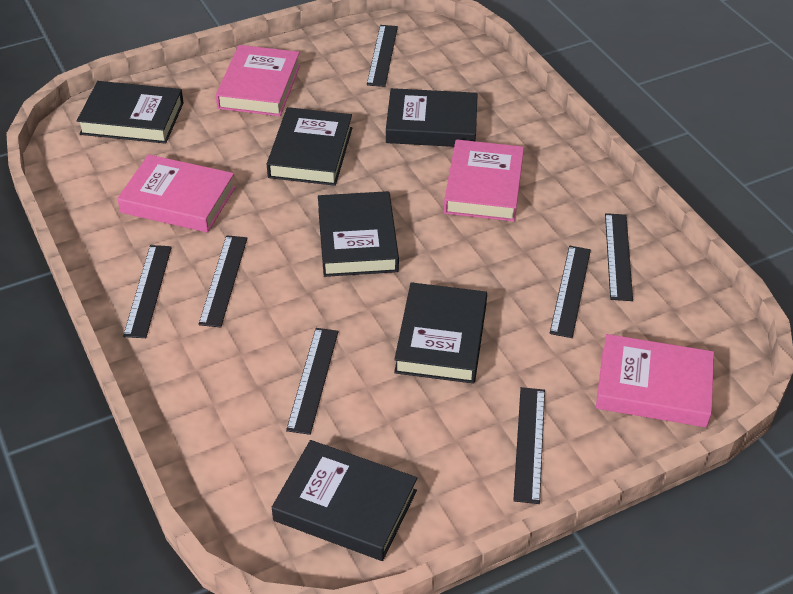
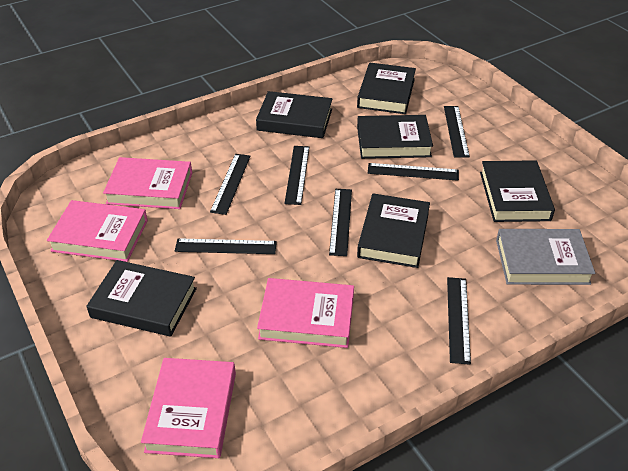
grey book: 0 -> 1

